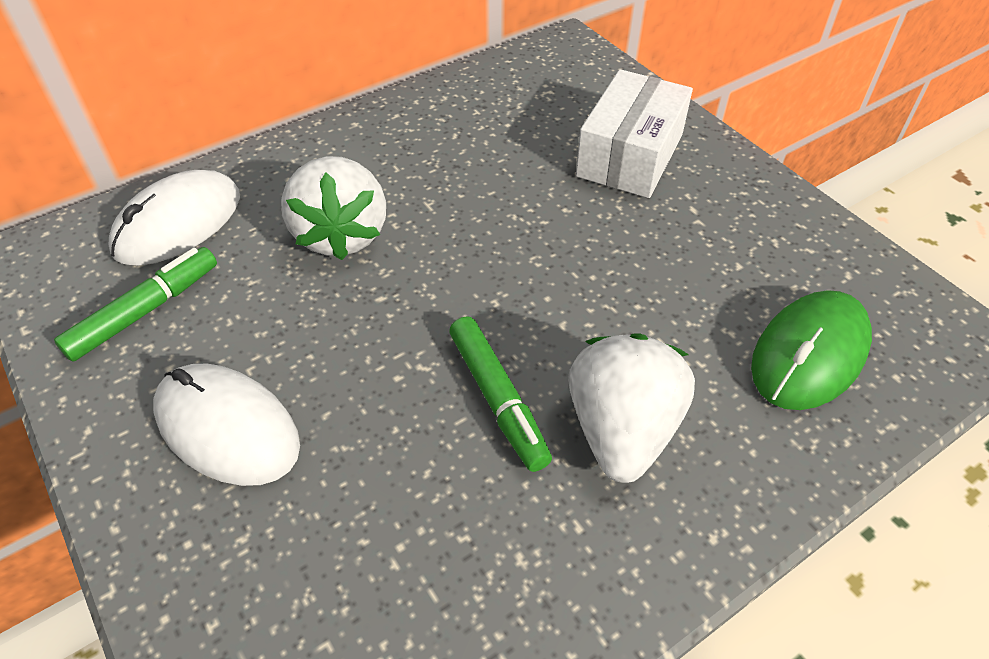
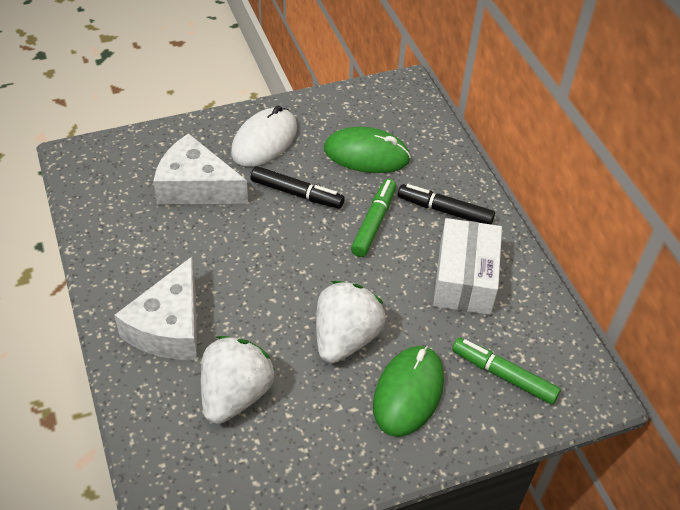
black marker: 0 -> 2
green mouse: 1 -> 2
white cheese: 0 -> 2
white mouse: 2 -> 1

